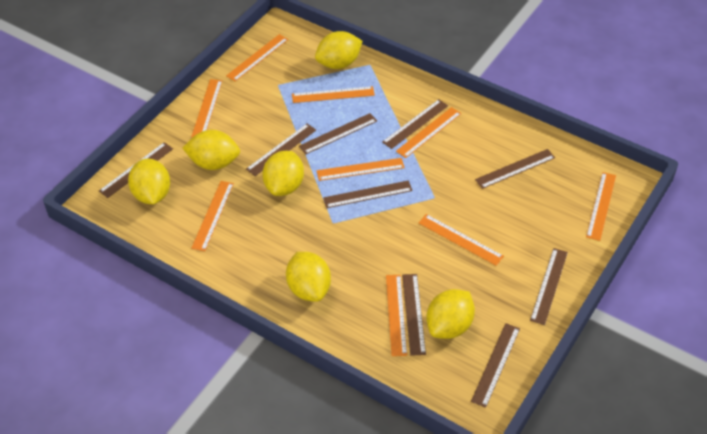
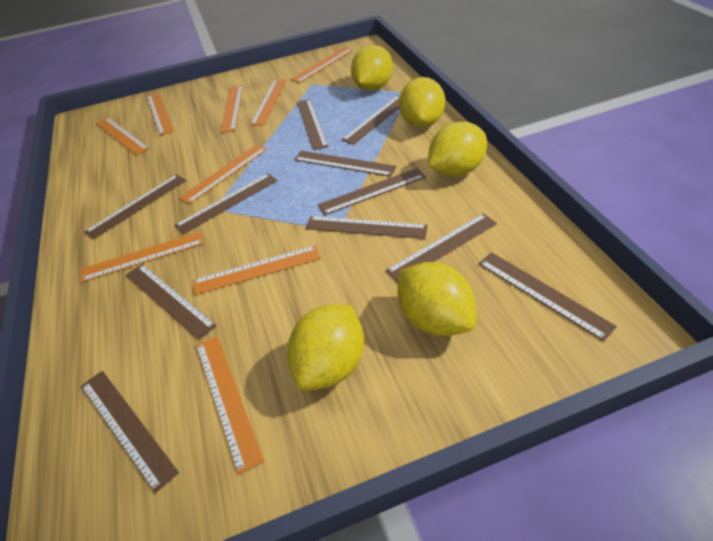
brown ruler: 9 -> 11
yellow lemon: 6 -> 5

